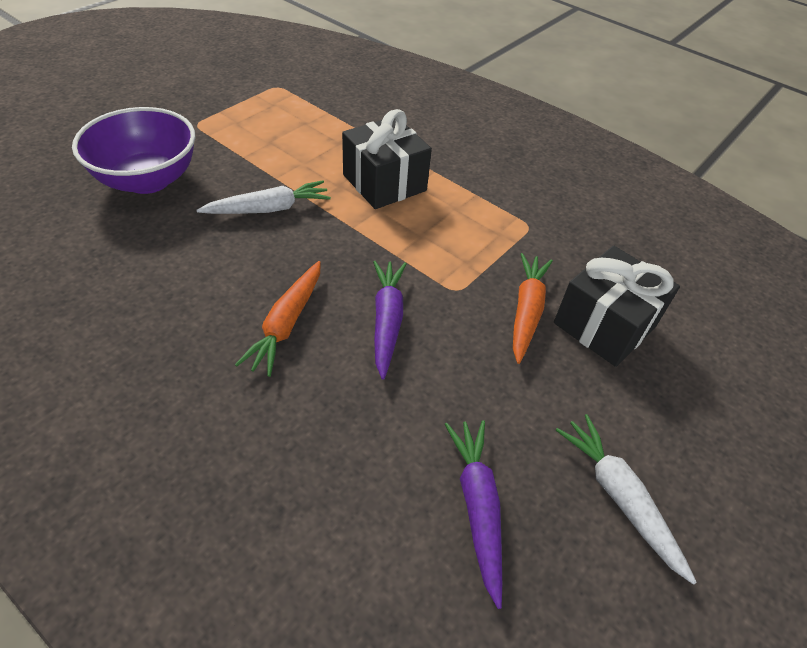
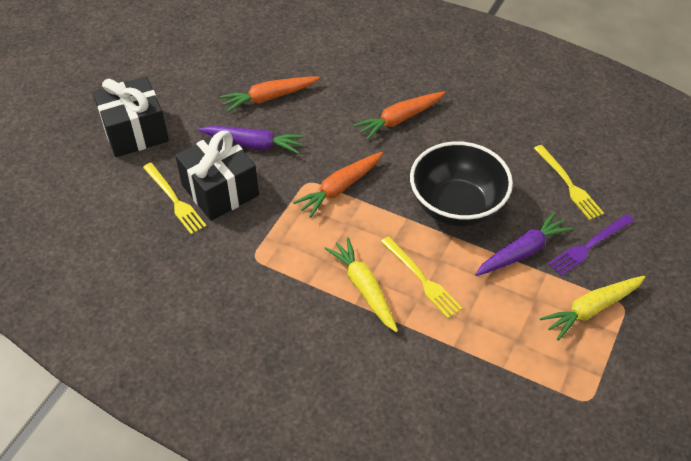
black bowl: 0 -> 1
orange carrot: 2 -> 3
purple bowl: 1 -> 0
purple fork: 0 -> 1
white carrot: 2 -> 0
yellow carrot: 0 -> 2
yellow fork: 0 -> 3

